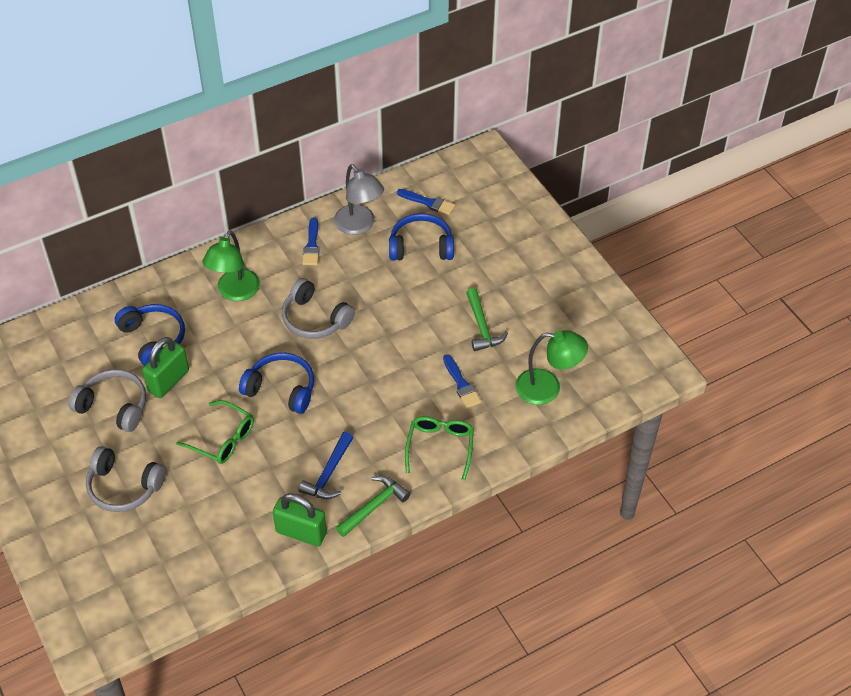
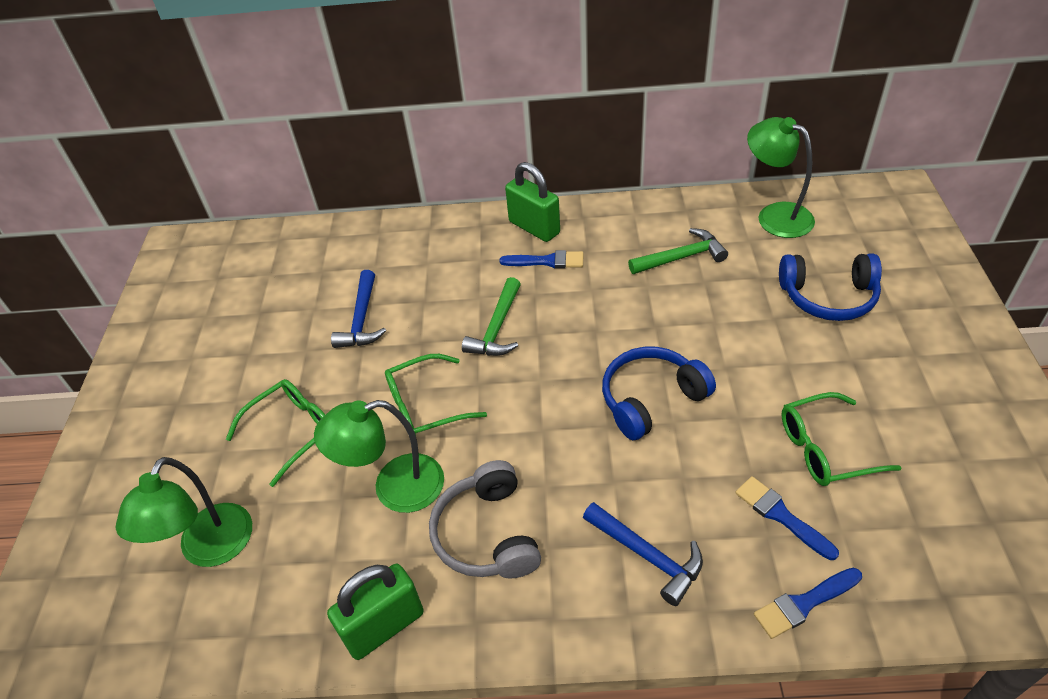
blue hammer: 1 -> 2
blue headphones: 3 -> 2
green glasses: 2 -> 3
green lamp: 2 -> 3
grey headphones: 3 -> 1
grey lamp: 1 -> 0

